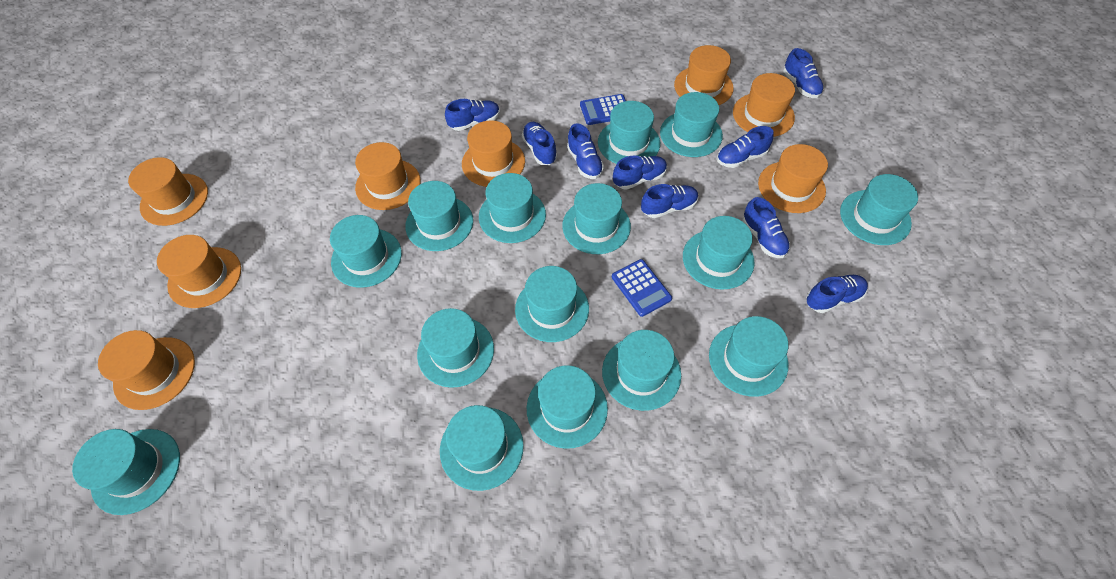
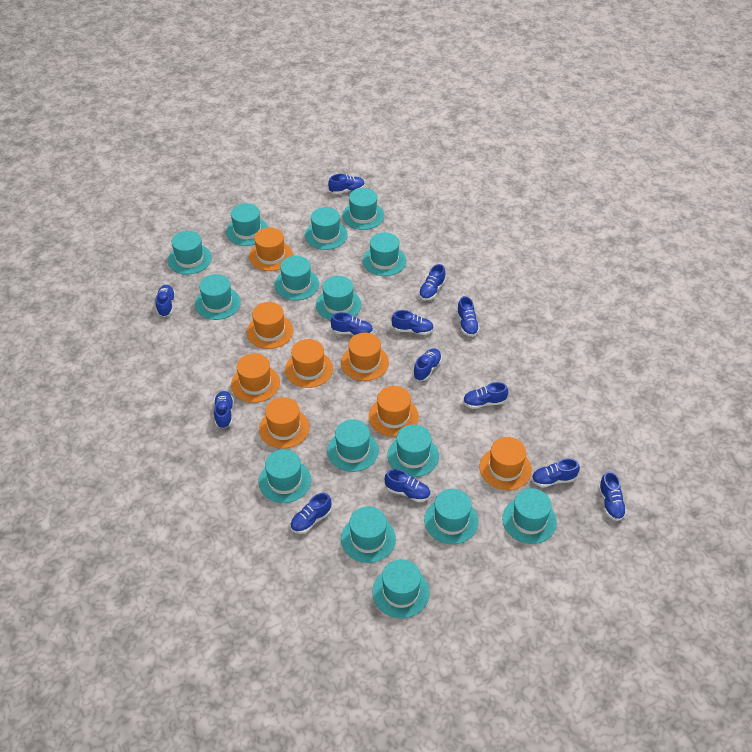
blue calculator: 2 -> 0
blue shoe: 9 -> 13

